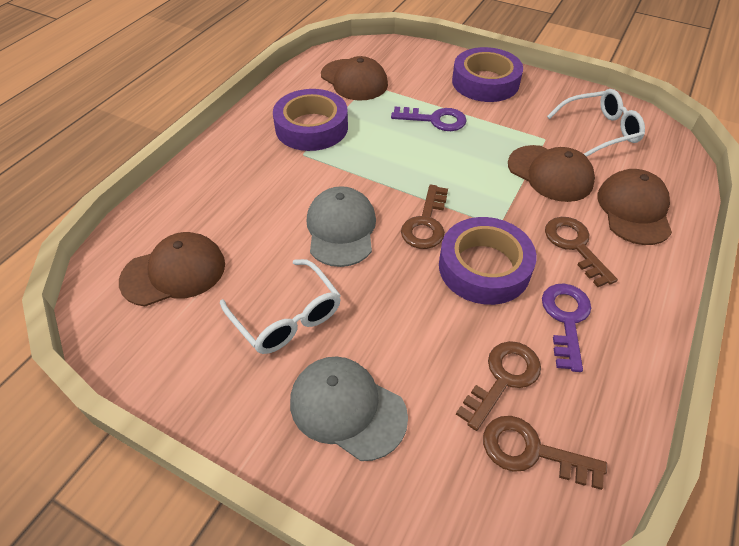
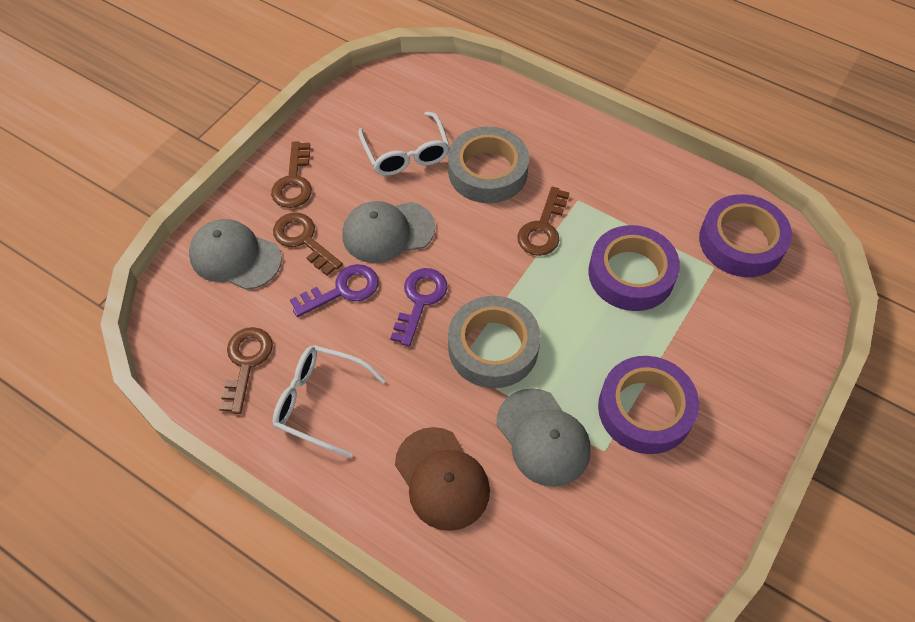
brown cap: 4 -> 1
grey cap: 2 -> 3
grey tape: 0 -> 2

